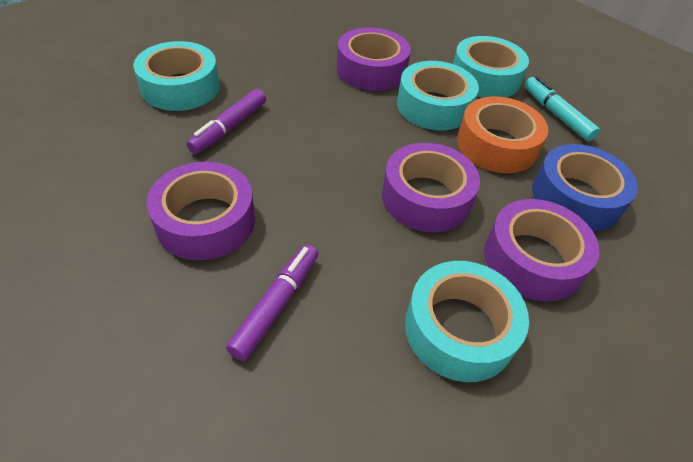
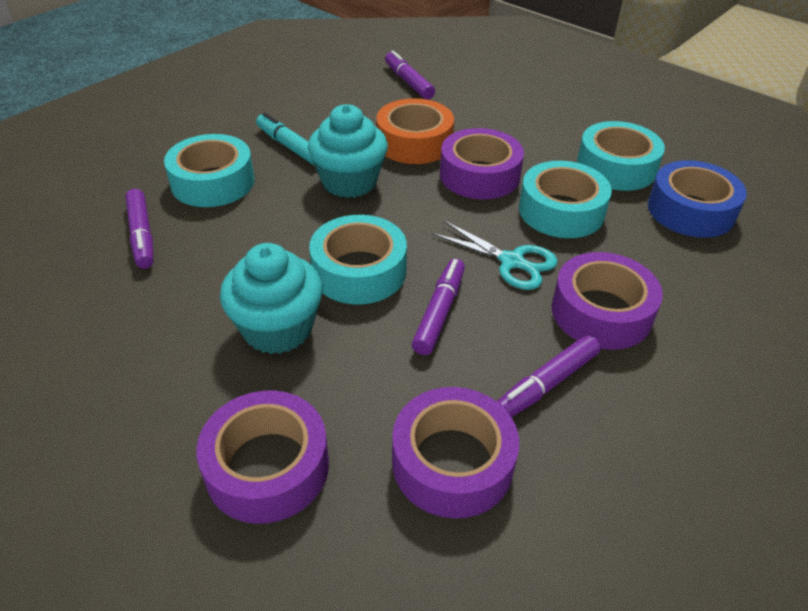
purple marker: 2 -> 4
turquoise cupcake: 0 -> 2
turquoise scissors: 0 -> 1

